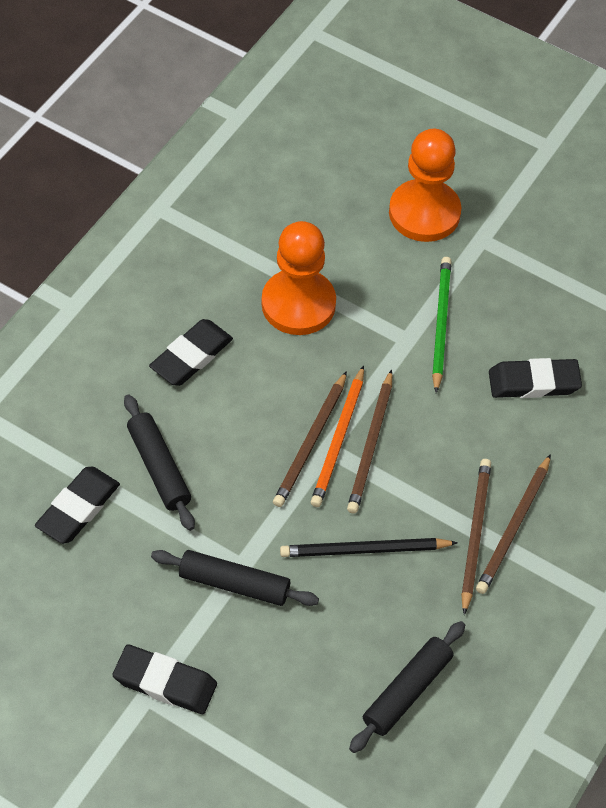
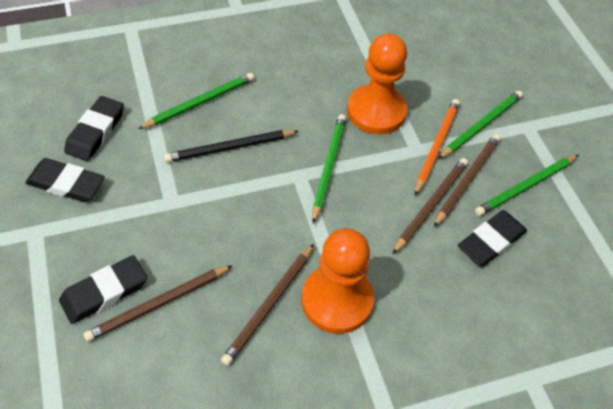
black rolling pin: 3 -> 0
green pencil: 1 -> 4

